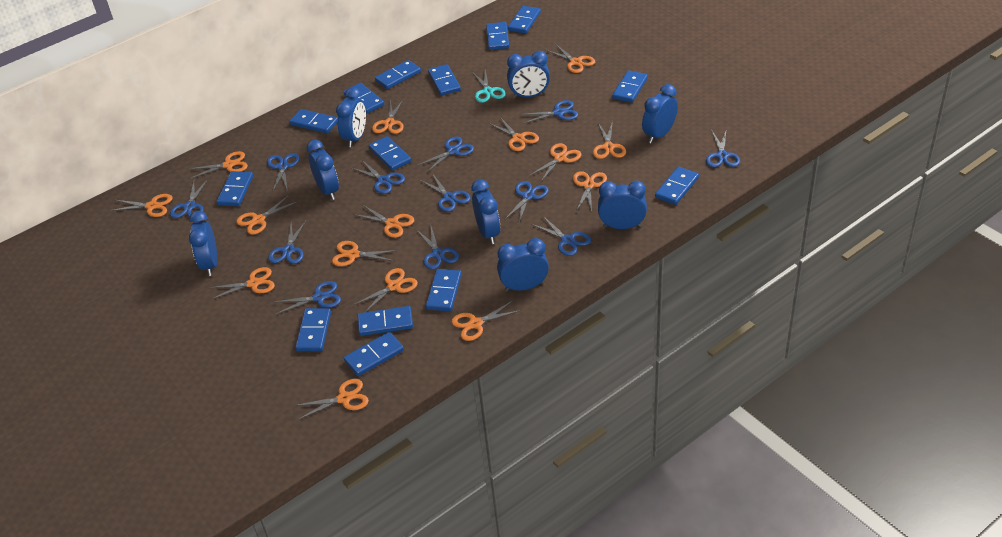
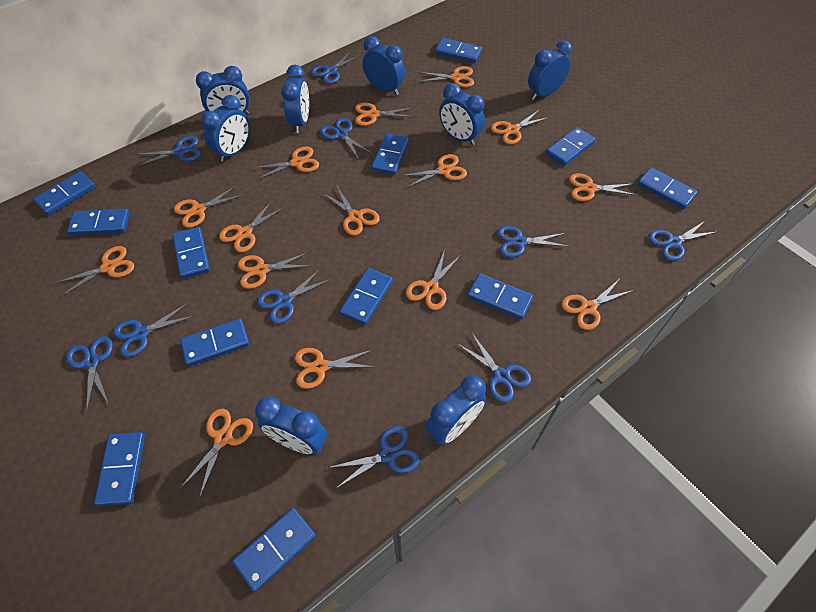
blue domino: 14 -> 12
blue scissors: 12 -> 10
turquoise scissors: 1 -> 0

